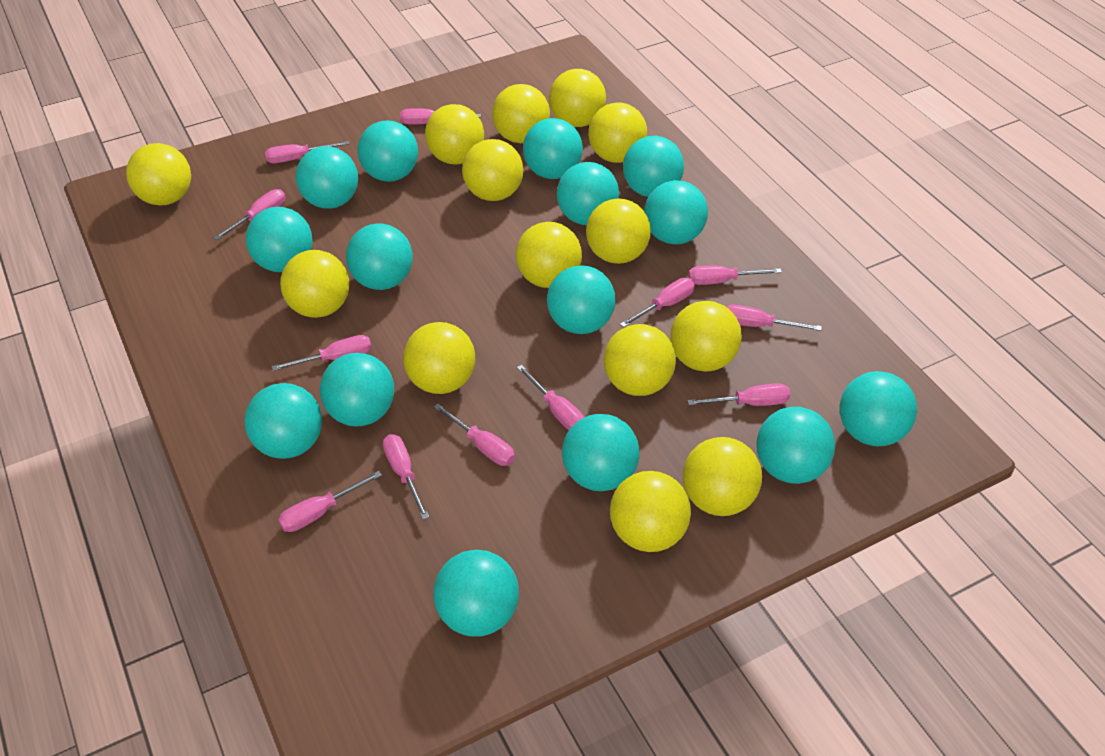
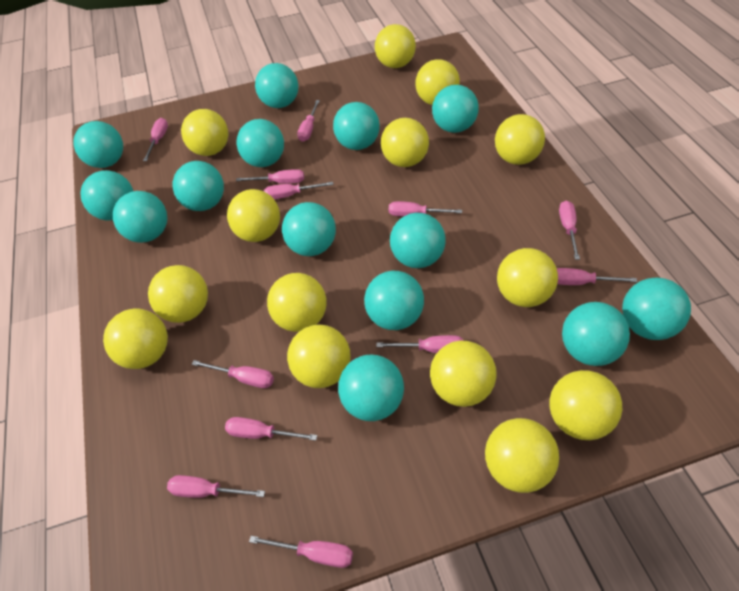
turquoise ball: 15 -> 14

